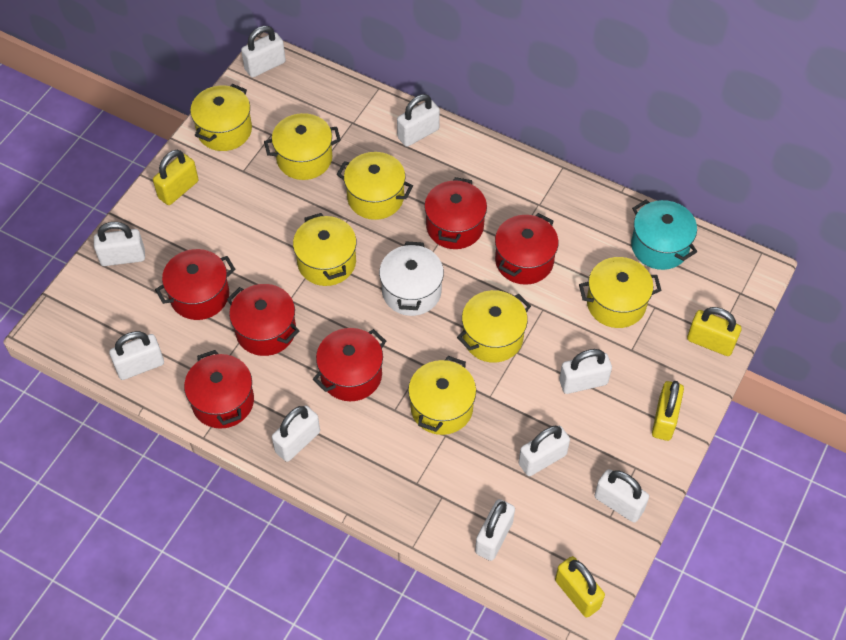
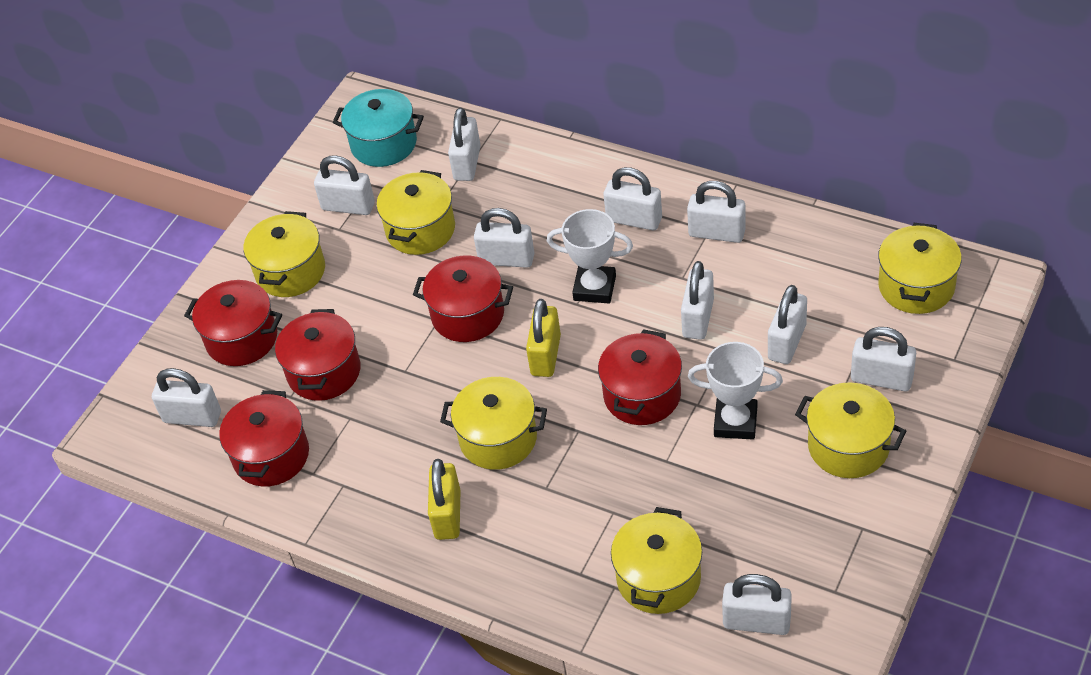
red pot: 6 -> 5
white padlock: 9 -> 10
white pot: 1 -> 0
white trophy: 0 -> 2
yellow padlock: 4 -> 2
yellow pot: 7 -> 6

